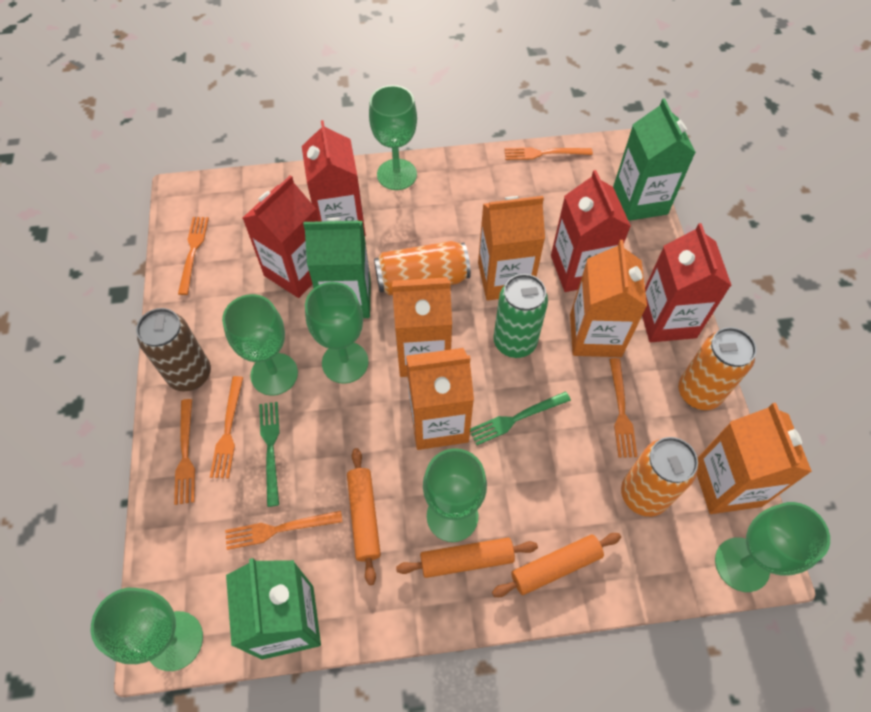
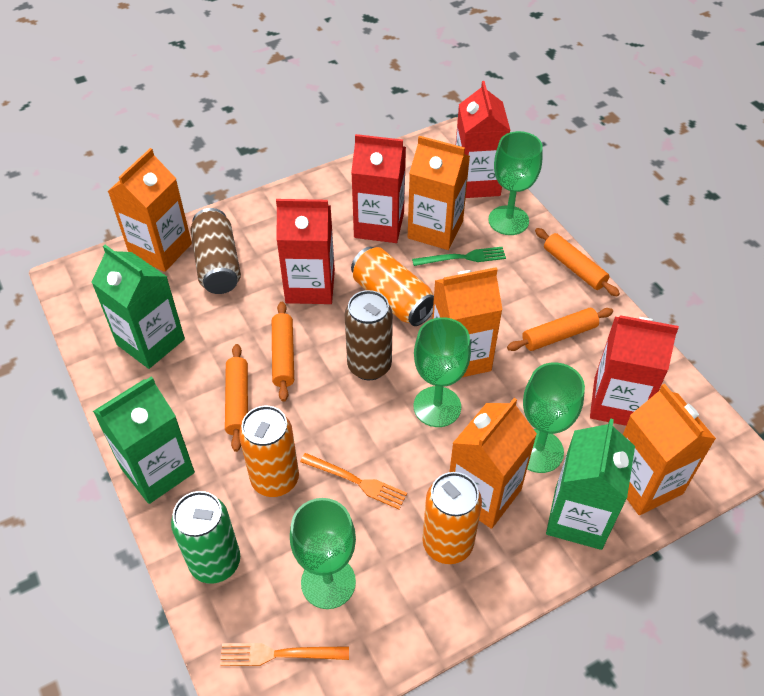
brown can: 1 -> 2
green fork: 2 -> 1
green goblet: 6 -> 4
orange fork: 6 -> 2
orange rolling pin: 3 -> 4

